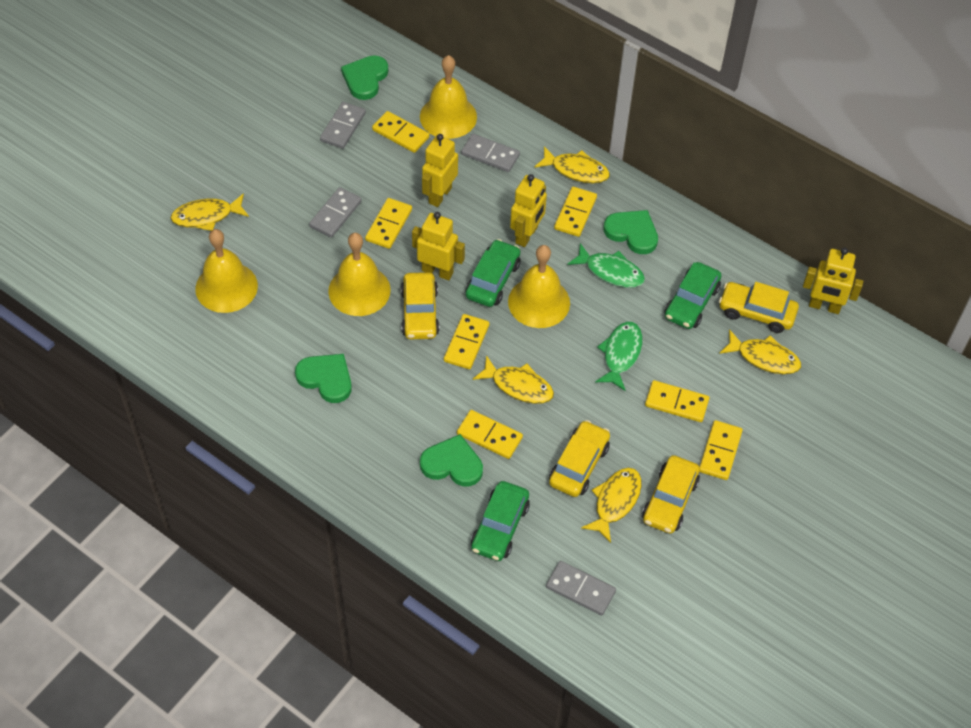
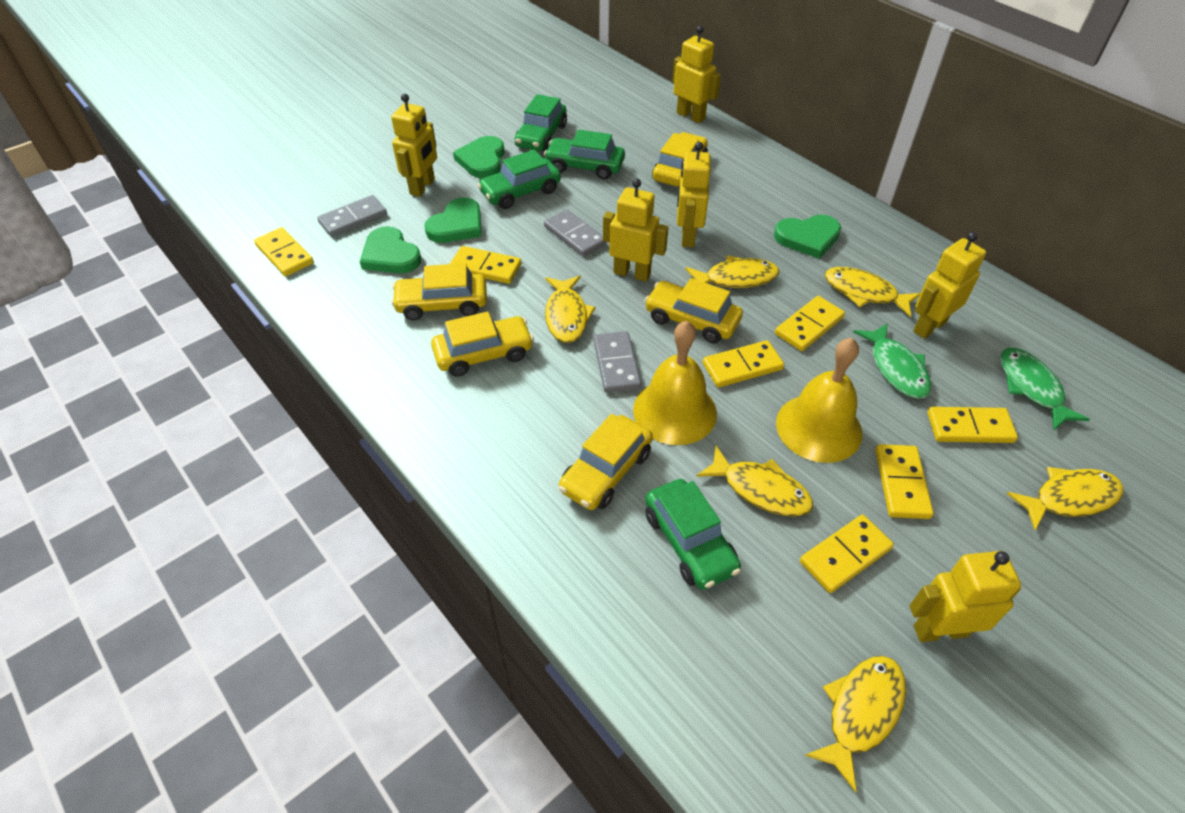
green car: 3 -> 4
grey domino: 4 -> 3
yellow bell: 4 -> 2
yellow car: 4 -> 5
yellow fish: 5 -> 6
yellow robot: 4 -> 6

